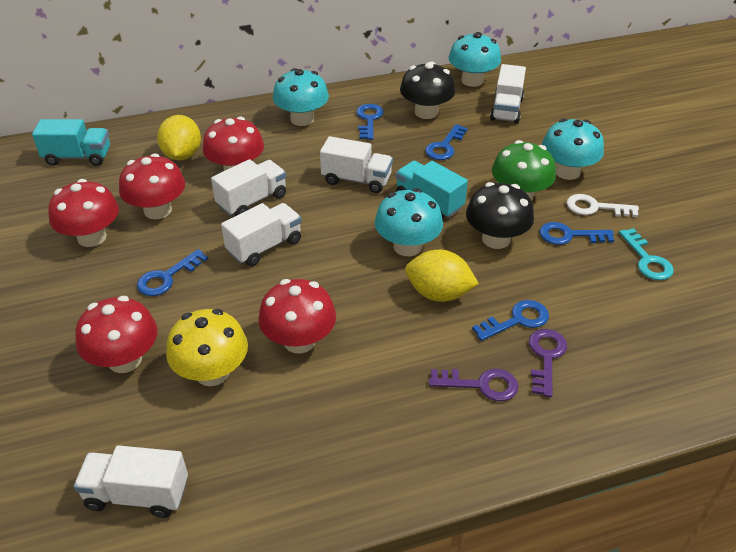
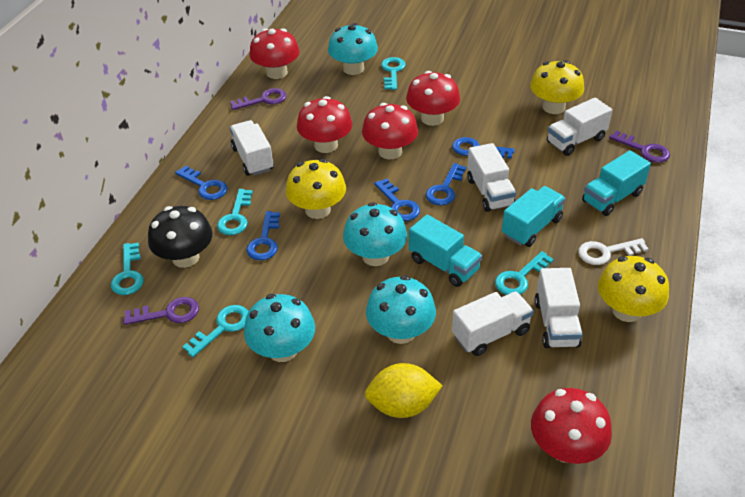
black mushroom: 2 -> 1
green mushroom: 1 -> 0
purple key: 2 -> 3
turquoise key: 1 -> 5
turquoise truck: 2 -> 3
yellow lemon: 2 -> 1
yellow mushroom: 1 -> 3

